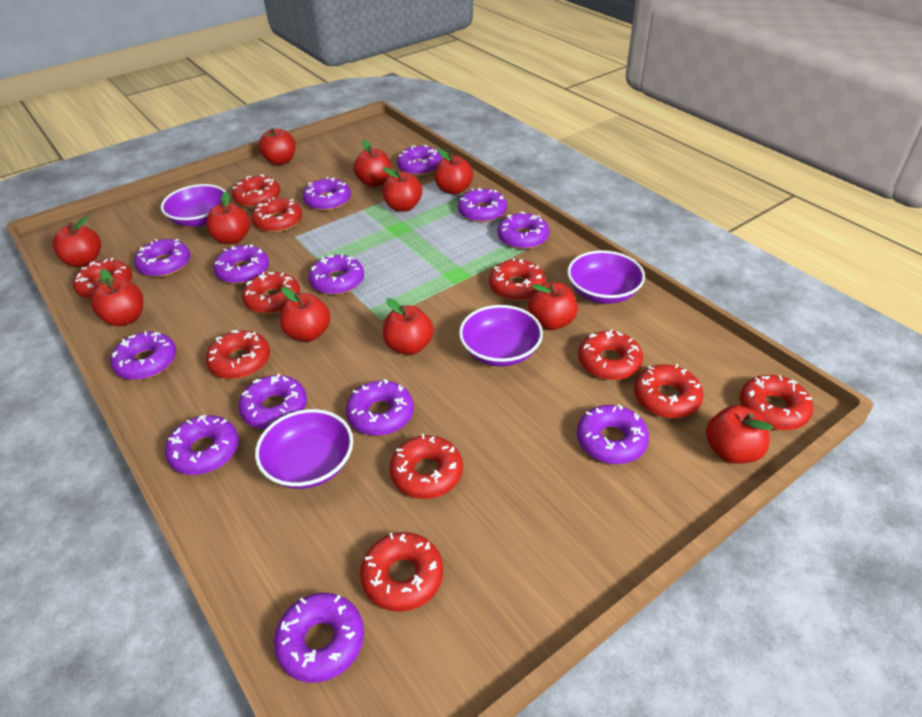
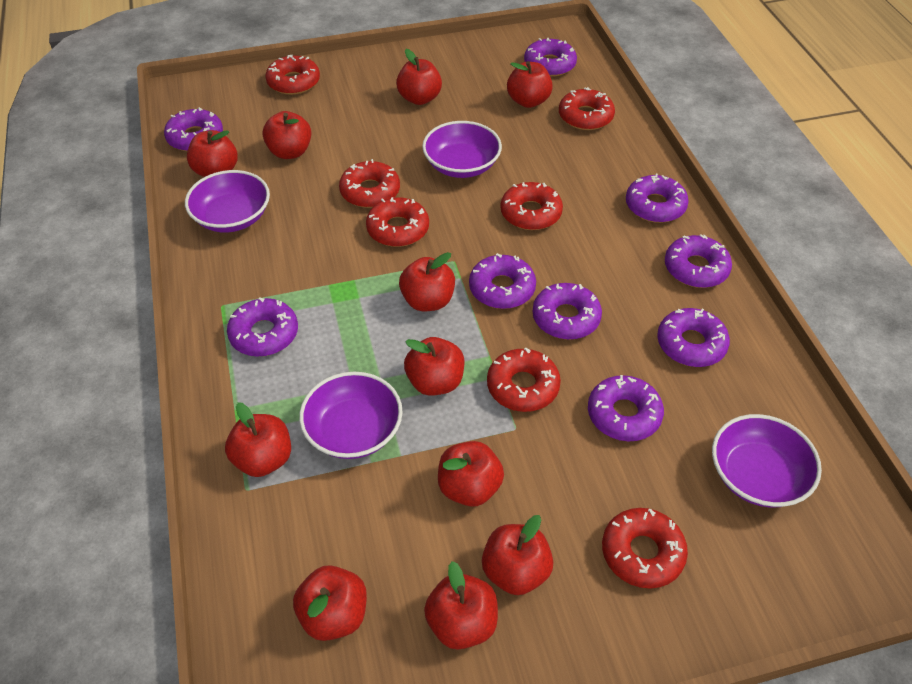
purple donut: 13 -> 9
red donut: 11 -> 7

